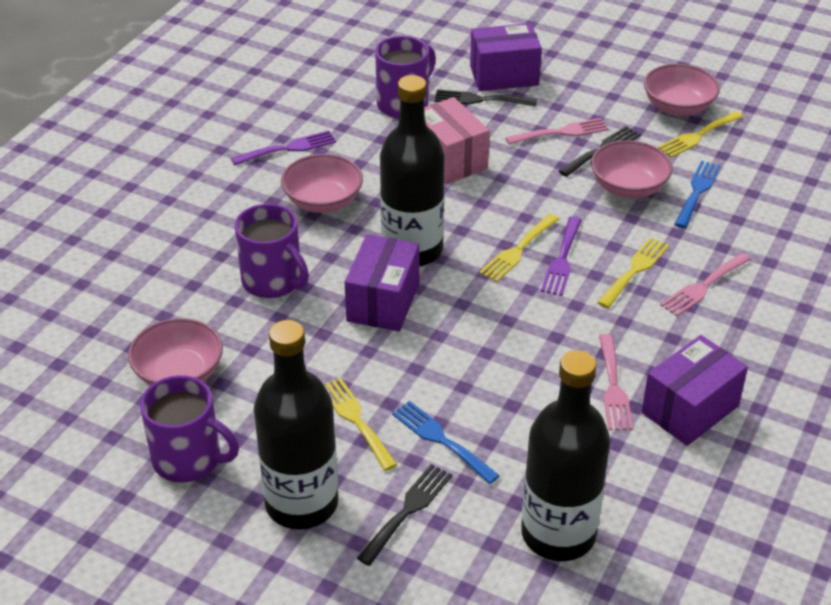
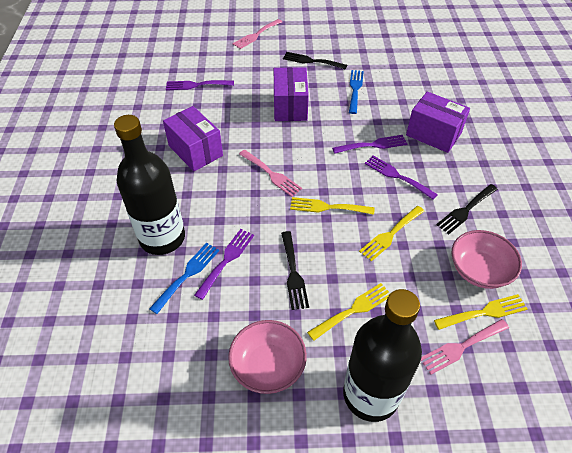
black bottle: 3 -> 2
pink bowl: 4 -> 2
pink box: 1 -> 0
purple fork: 2 -> 4
purple mug: 3 -> 0

